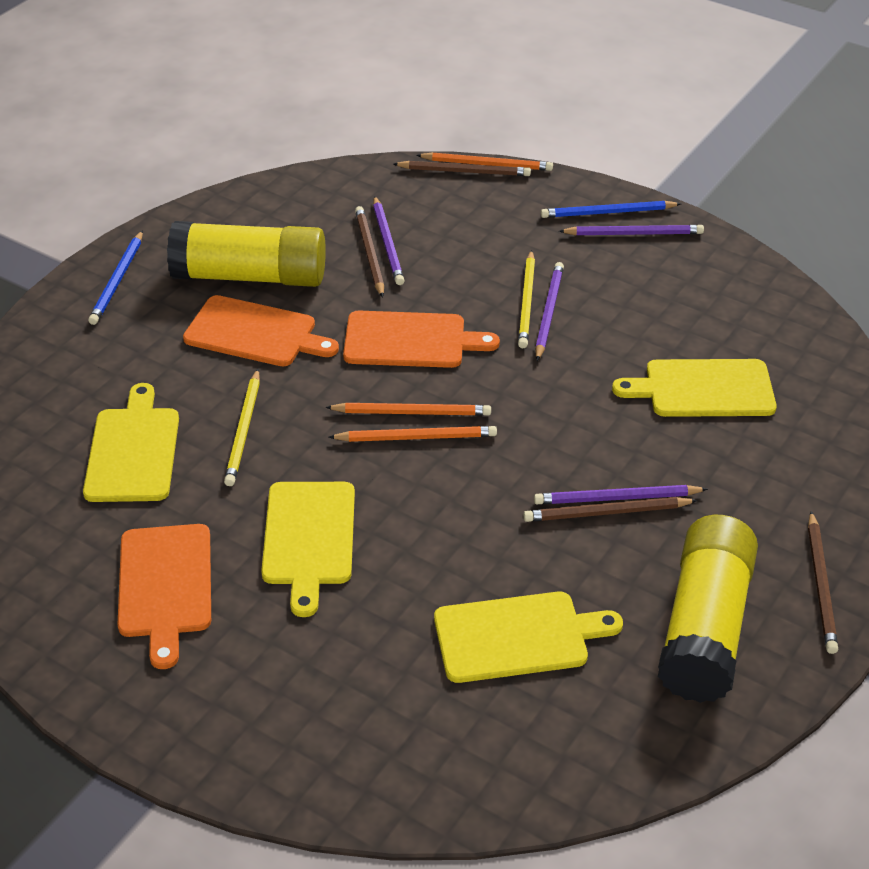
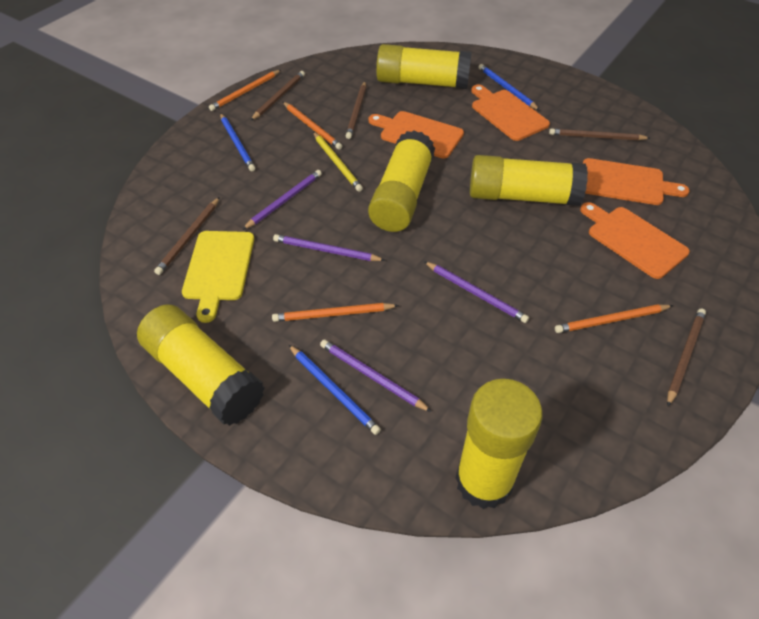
blue pencil: 2 -> 3
brown pencil: 4 -> 5
orange cutting board: 3 -> 4
orange pencil: 3 -> 4
yellow cutting board: 4 -> 1
yellow glue stick: 2 -> 5
yellow pencil: 2 -> 1

